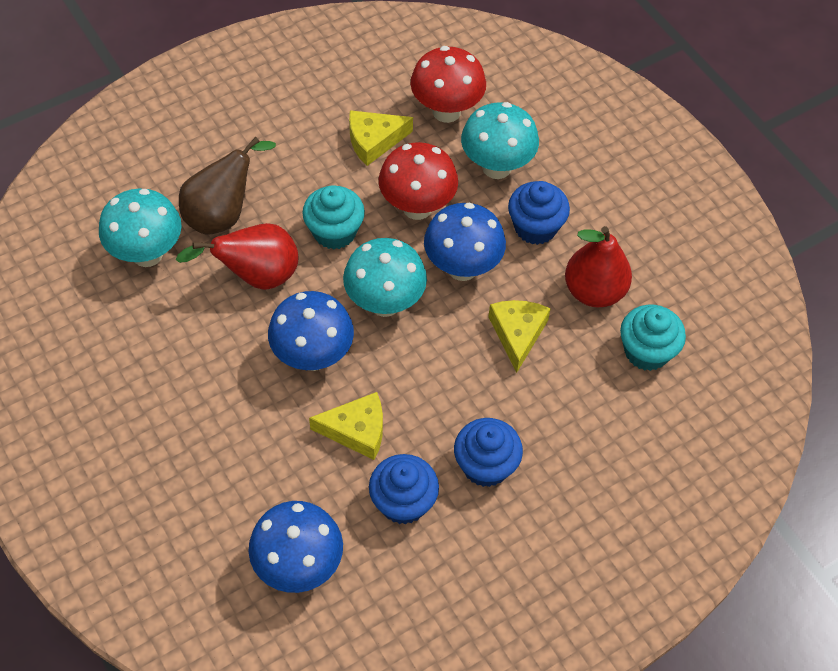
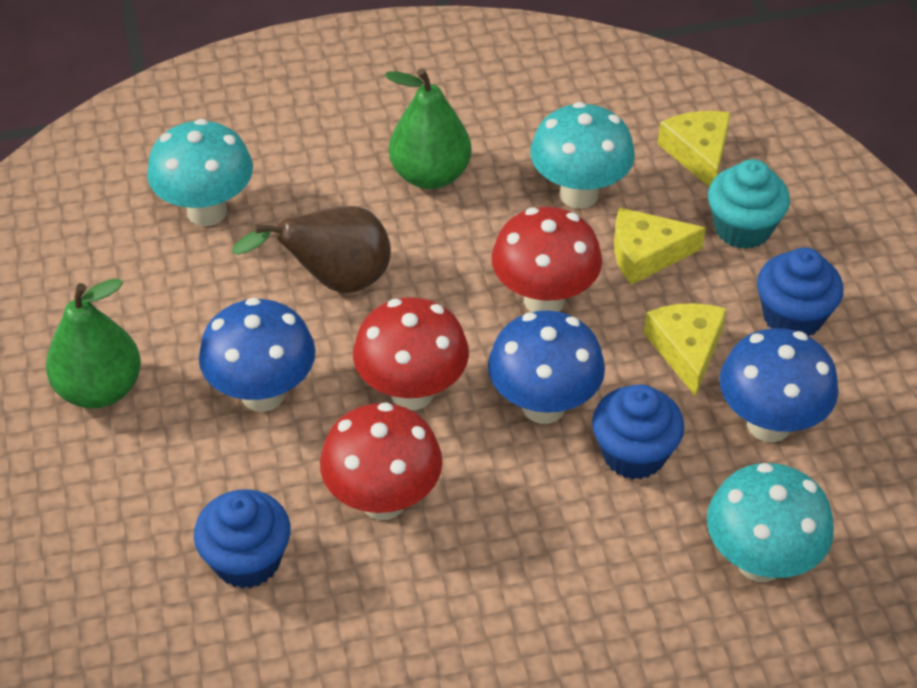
green pear: 0 -> 2
red mushroom: 2 -> 3
red pear: 2 -> 0
turquoise cupcake: 2 -> 1

